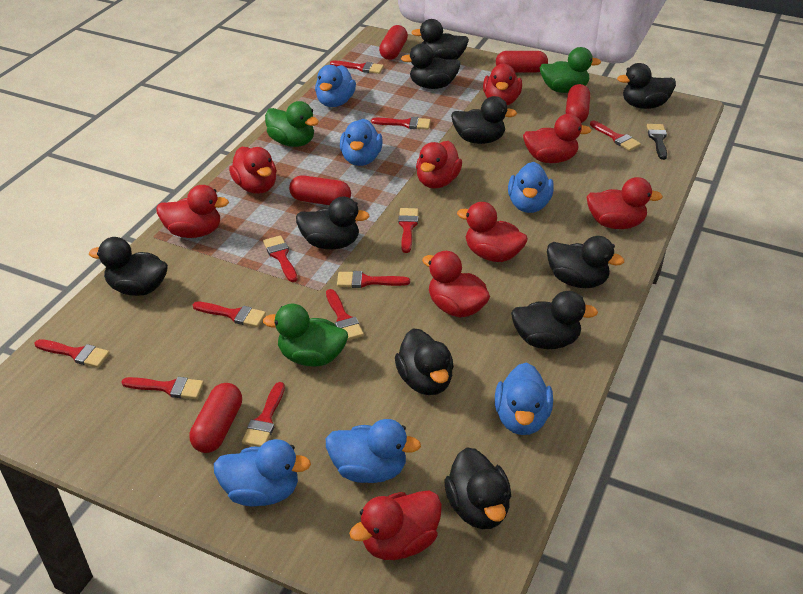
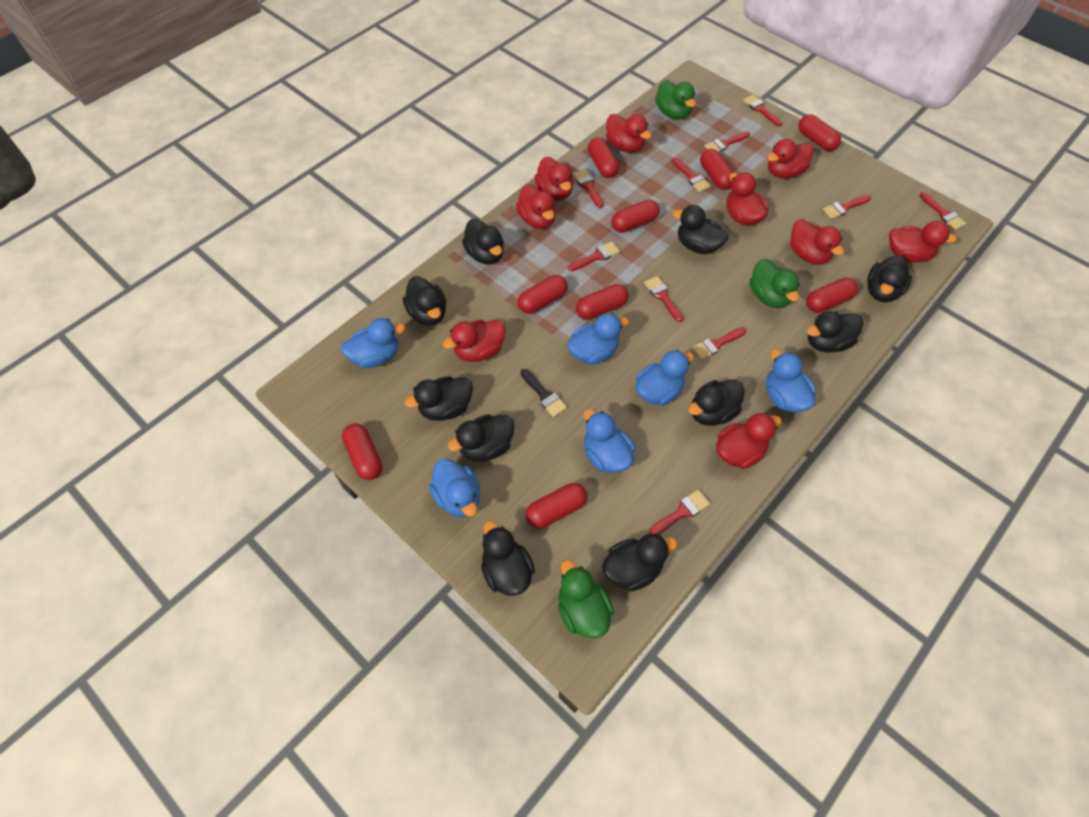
red brush: 11 -> 10
red capsule: 5 -> 9

